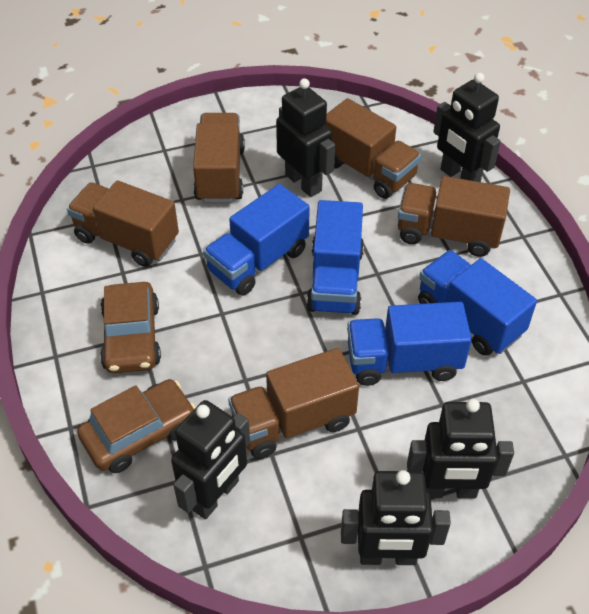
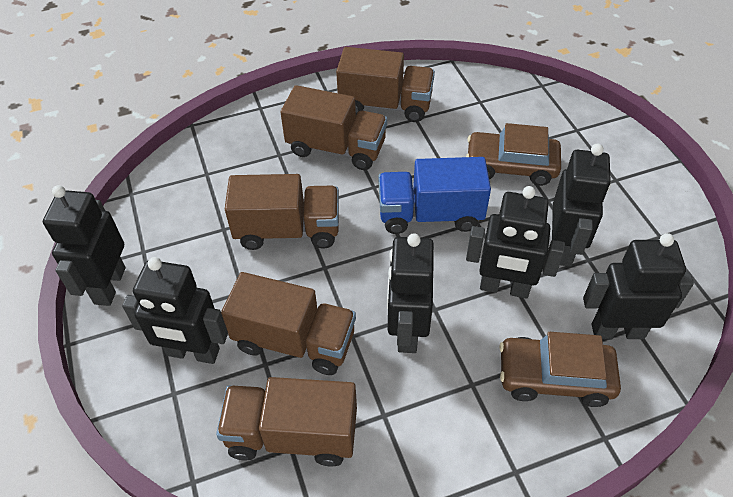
black robot: 5 -> 6
blue truck: 4 -> 1

